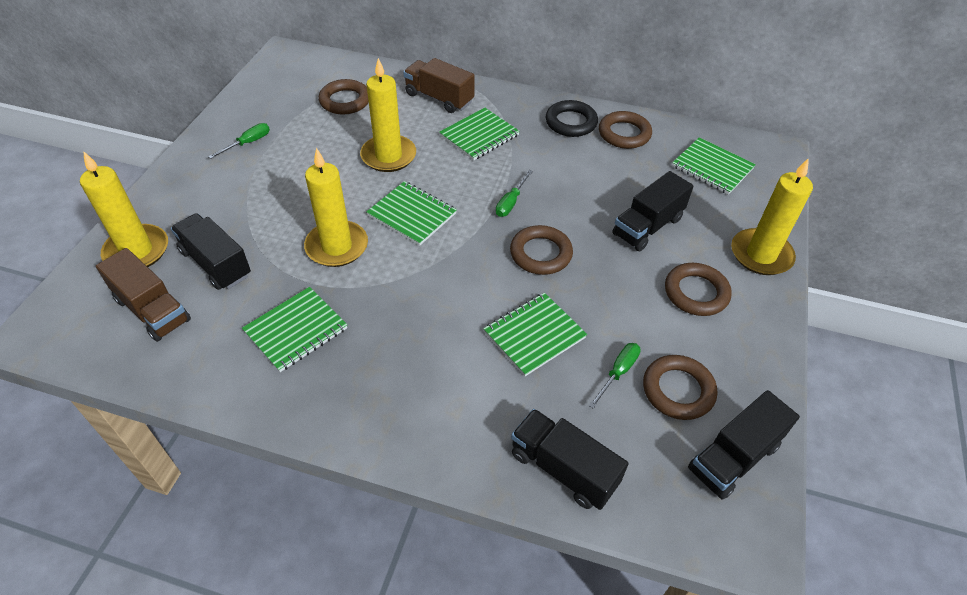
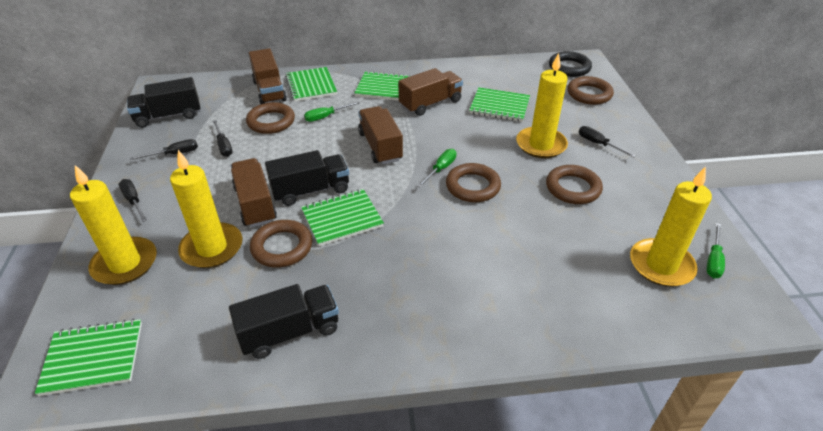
black screwdriver: 0 -> 4
black truck: 4 -> 3
brown truck: 2 -> 4

